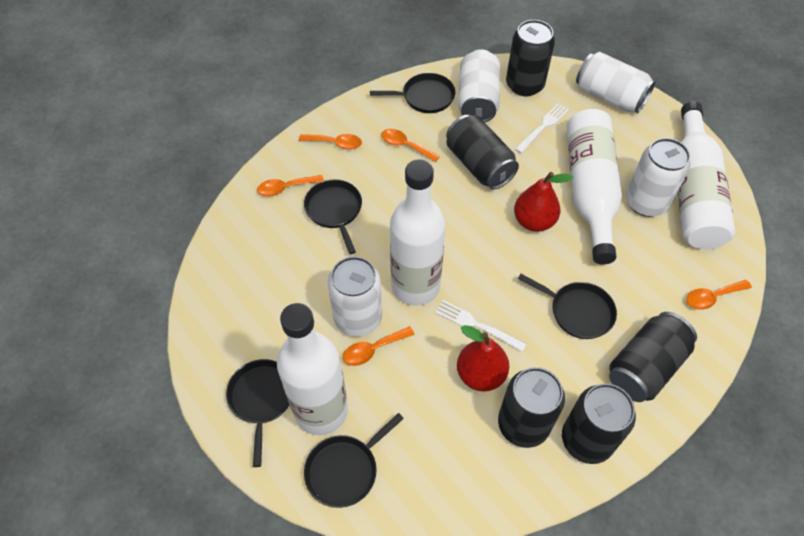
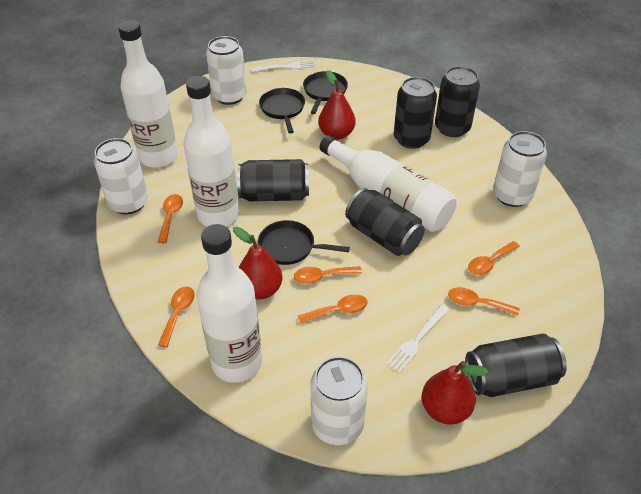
black pan: 5 -> 3
orange spoon: 5 -> 6
red pear: 2 -> 3

